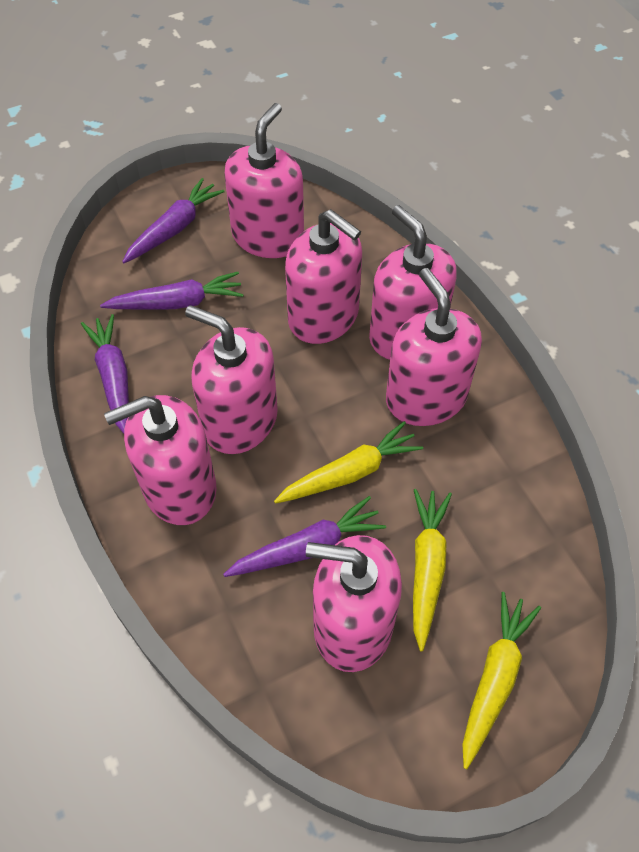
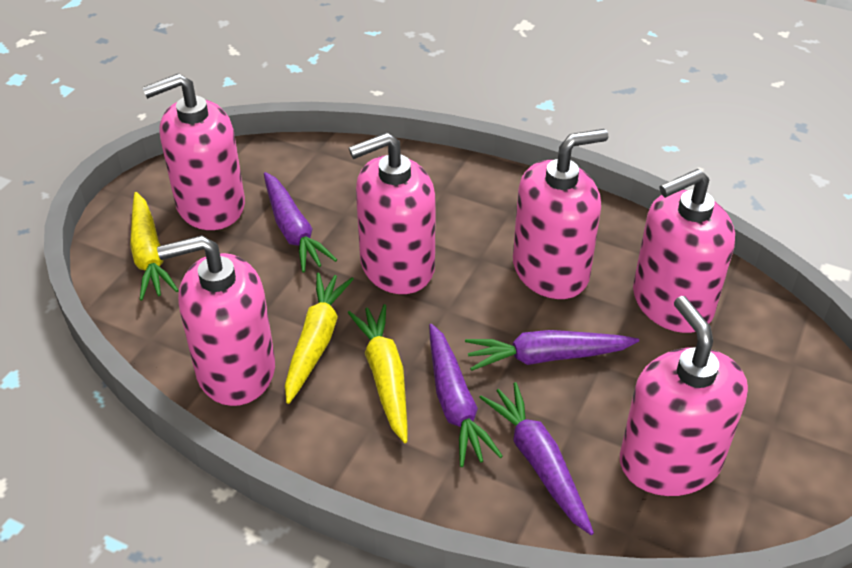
pink soap dispenser: 7 -> 6

